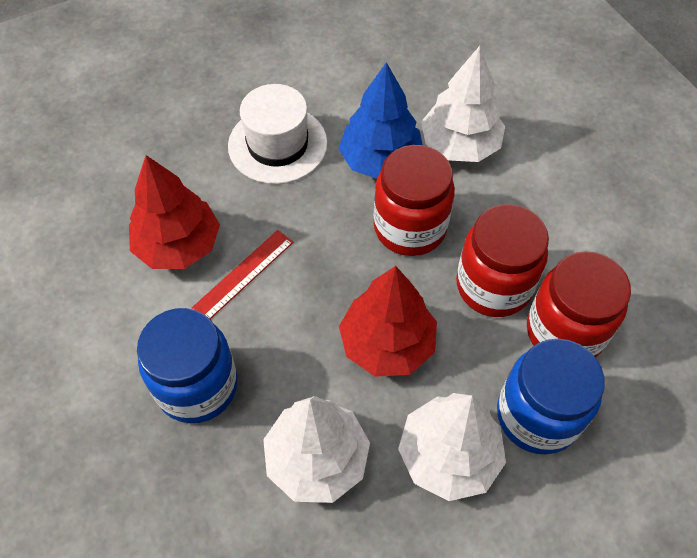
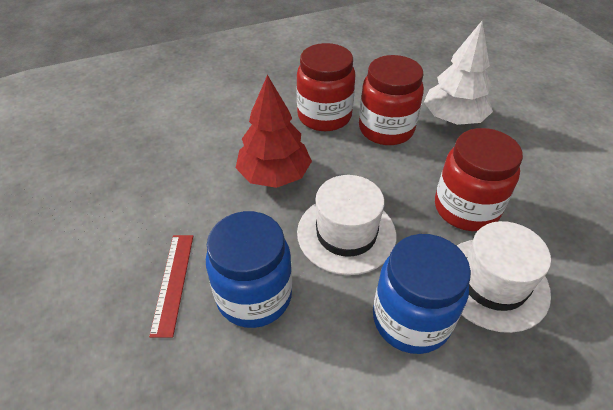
blue tree: 1 -> 0
red tree: 2 -> 1
white hat: 1 -> 2
white tree: 3 -> 1

